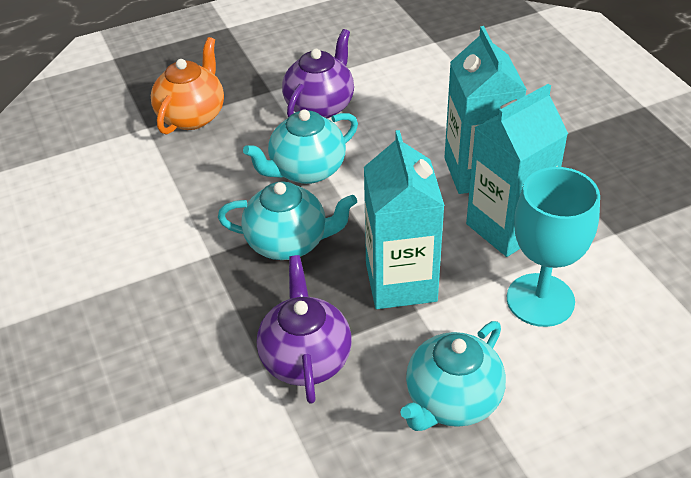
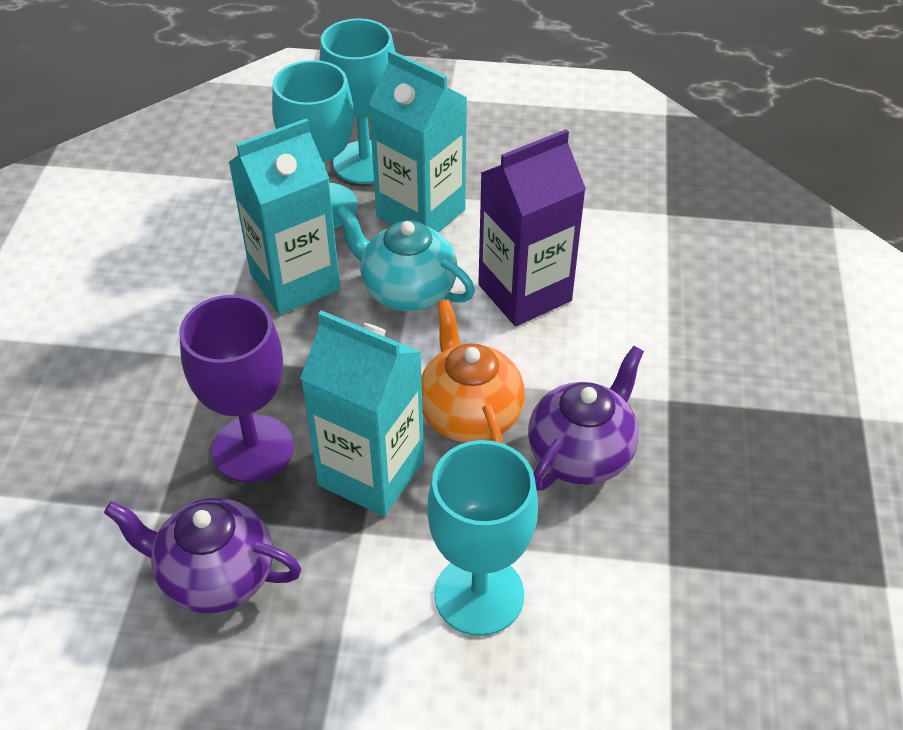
purple carton: 0 -> 1
purple goblet: 0 -> 1
turquoise goblet: 1 -> 3
turquoise teapot: 3 -> 1

